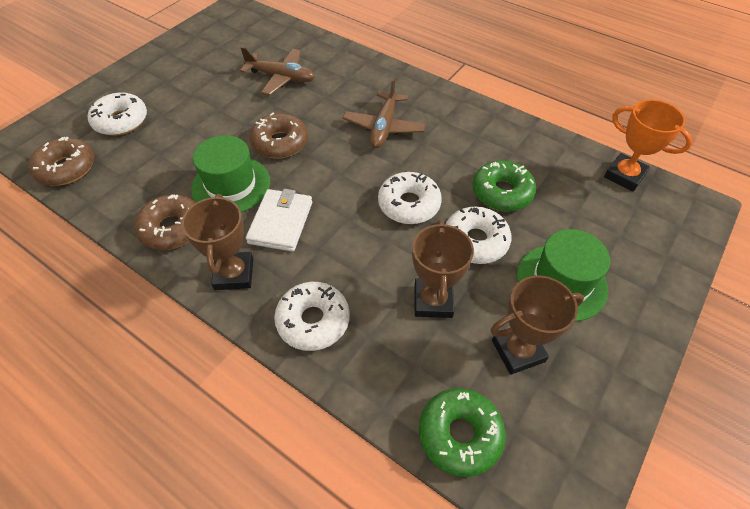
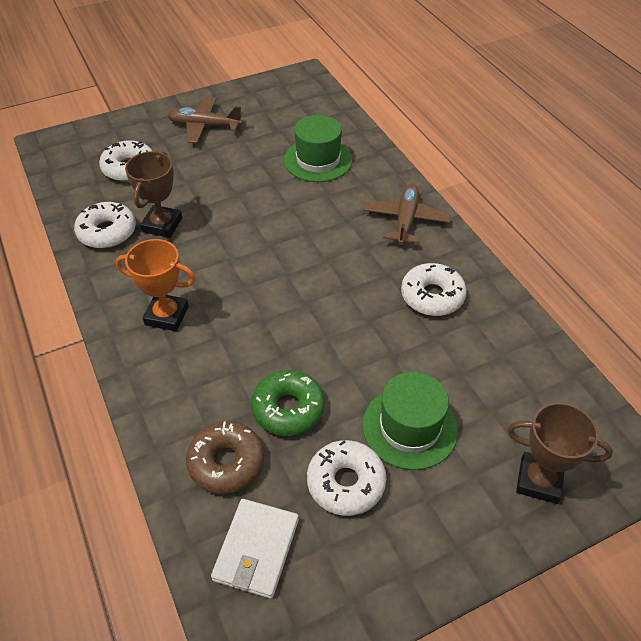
brown donut: 3 -> 1
brown trophy: 3 -> 2
green donut: 2 -> 1

